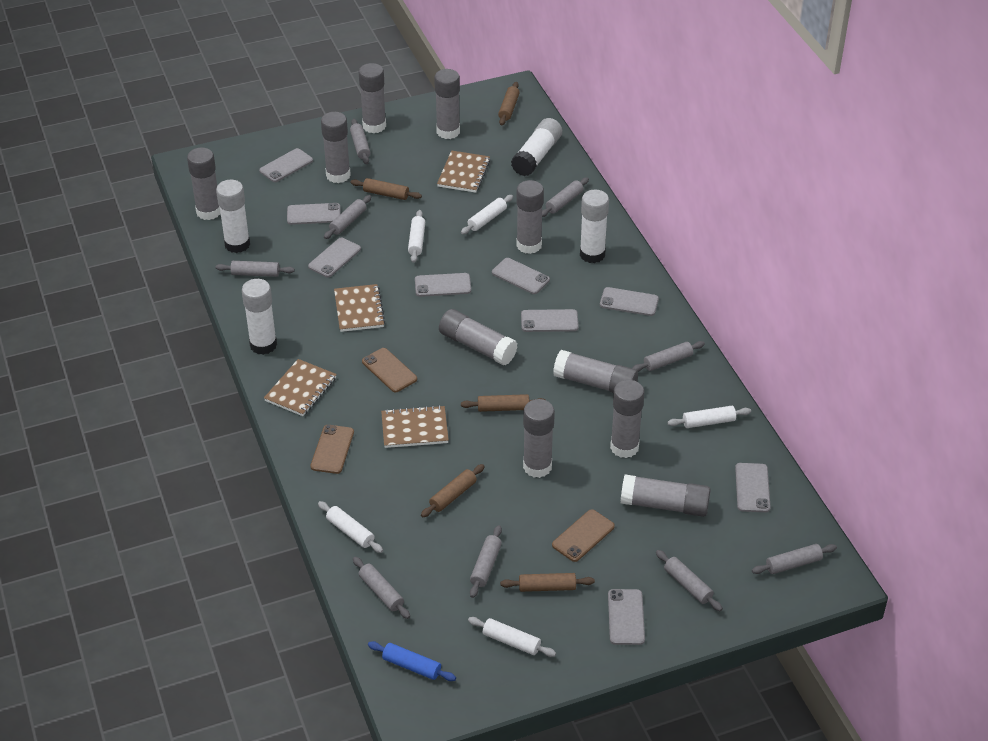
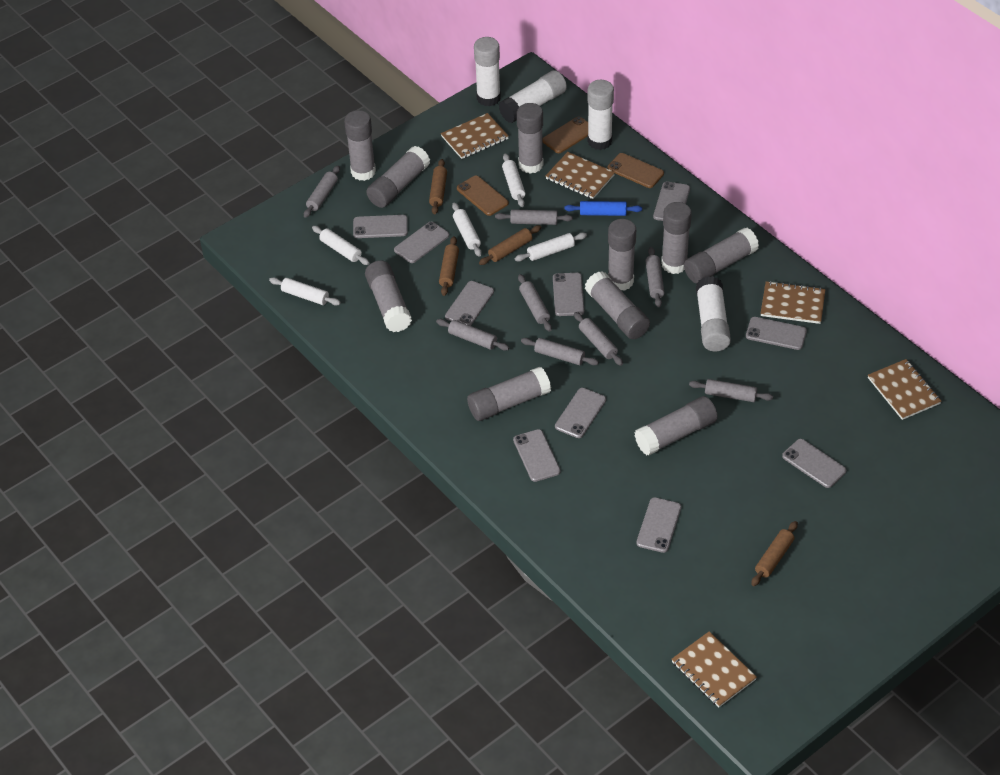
brown notebook: 4 -> 5
brown rolling pin: 5 -> 4
grey phone: 9 -> 10
grey rolling pin: 9 -> 8

